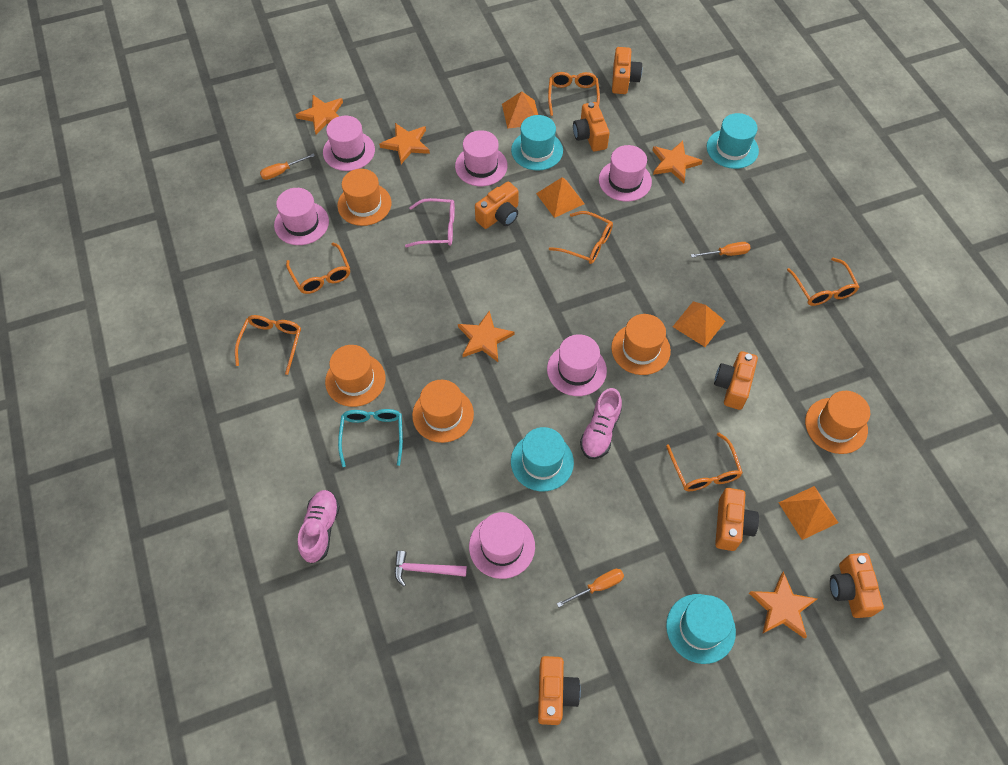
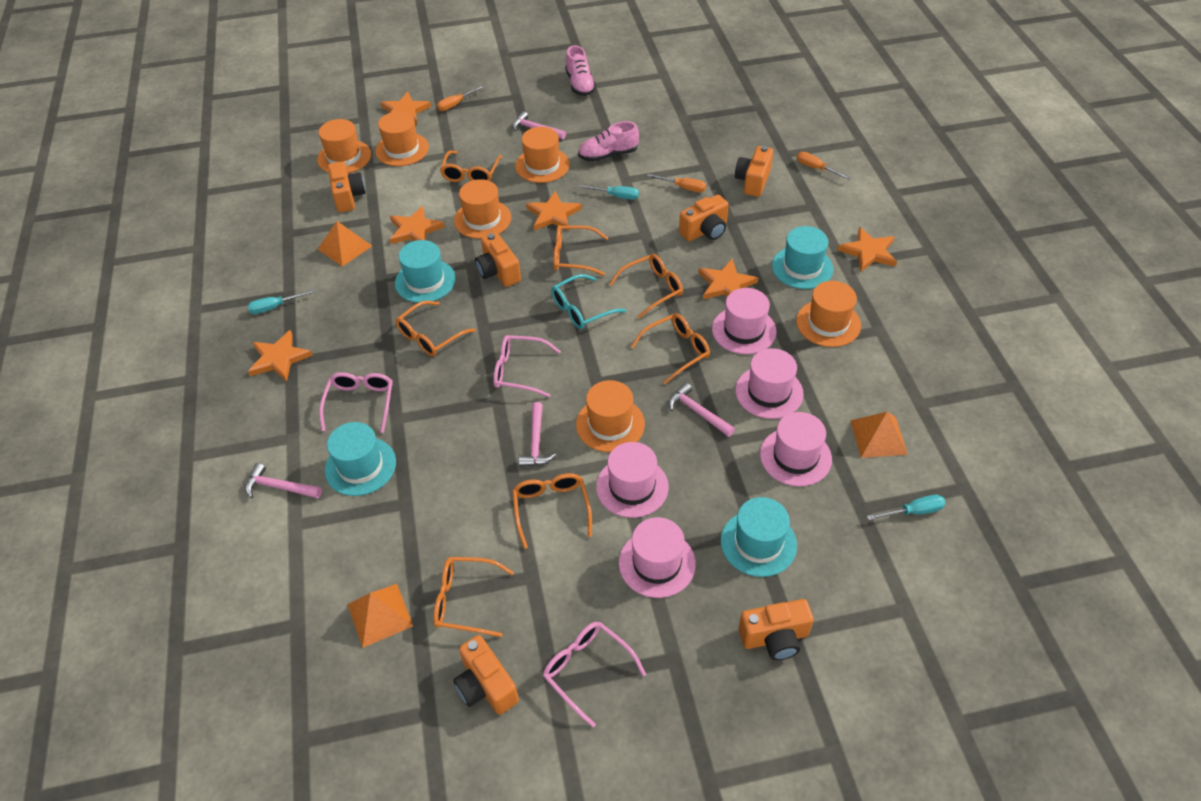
orange camera: 7 -> 6
orange glasses: 6 -> 7
orange hat: 5 -> 6
orange pyramid: 4 -> 3
orange star: 5 -> 6
pink glasses: 1 -> 3
pink hammer: 1 -> 4
pink hat: 6 -> 5
turquoise screwdriver: 0 -> 3

